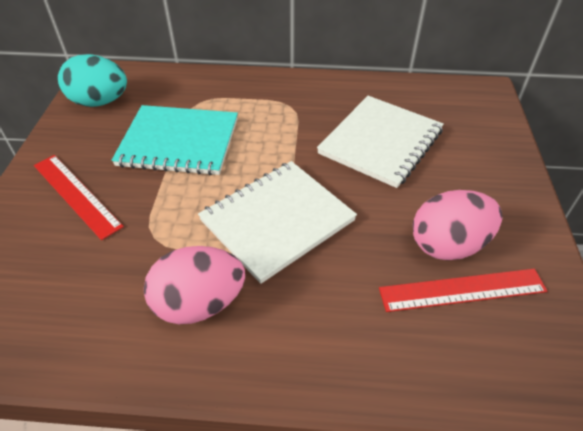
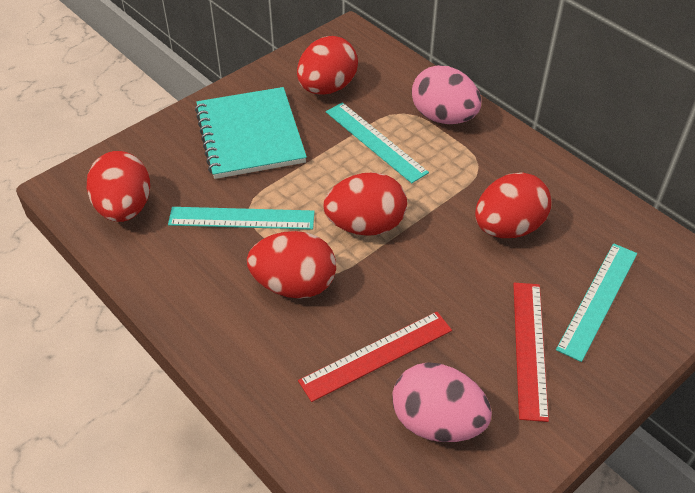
red egg: 0 -> 5
turquoise egg: 1 -> 0
turquoise ruler: 0 -> 3
white notebook: 2 -> 0

